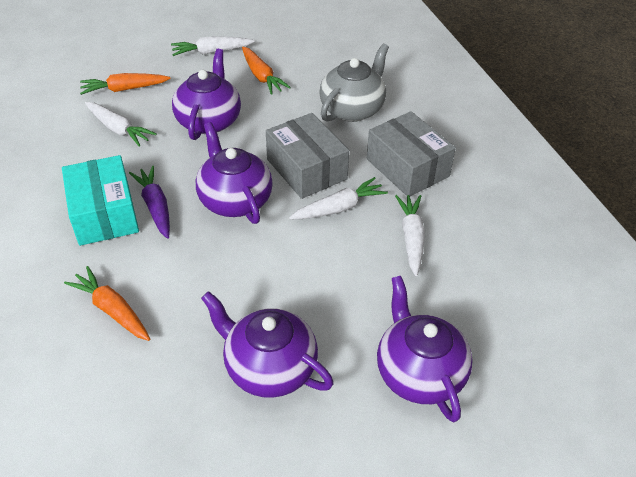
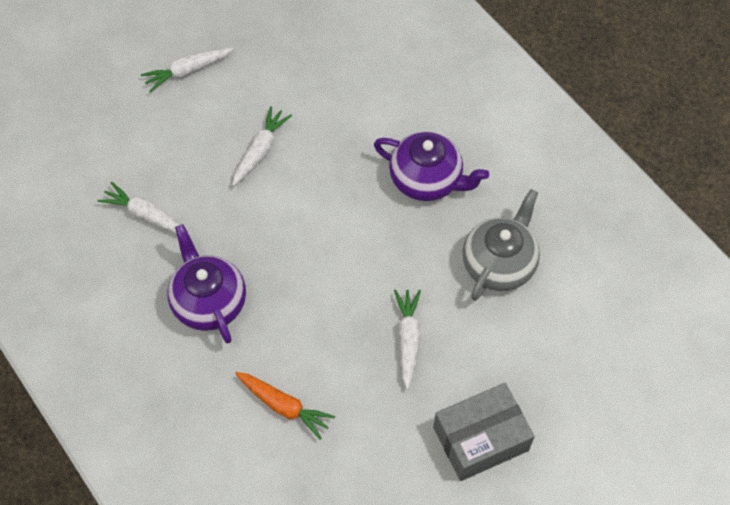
grey box: 2 -> 1
orange carrot: 3 -> 1
purple carrot: 1 -> 0
purple teapot: 4 -> 2
turquoise box: 1 -> 0

